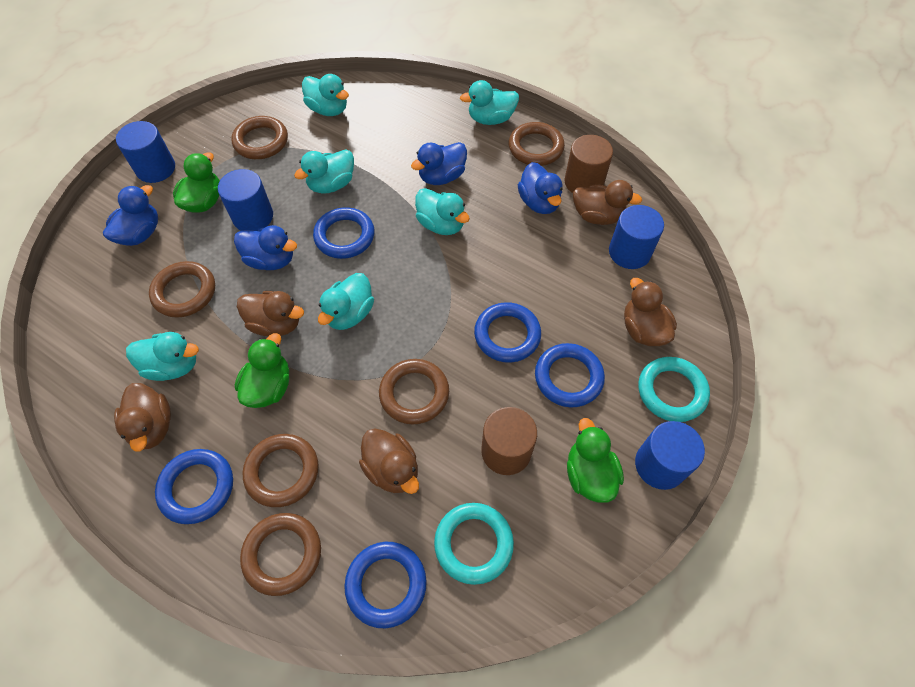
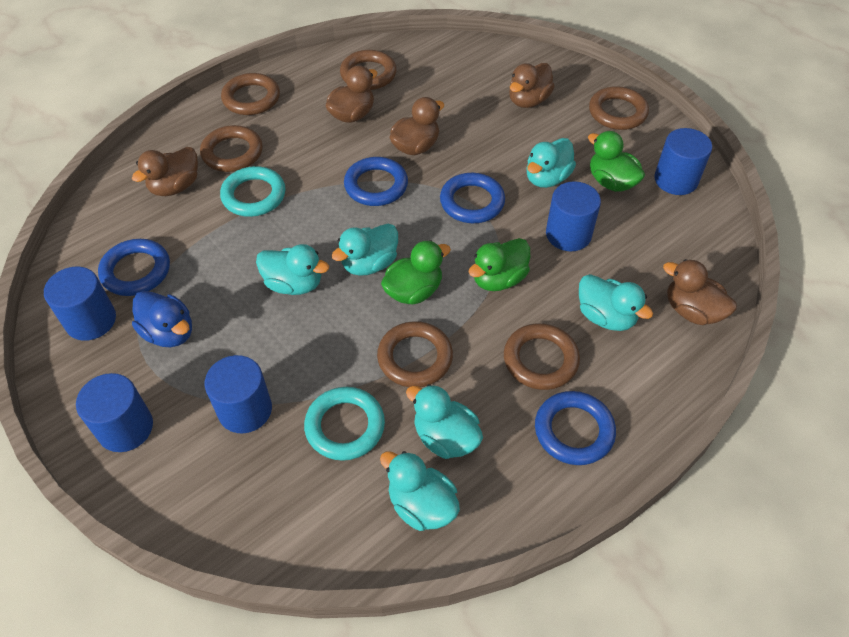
blue cylinder: 4 -> 5
blue duck: 4 -> 1
blue ring: 5 -> 4
brown cylinder: 2 -> 0

